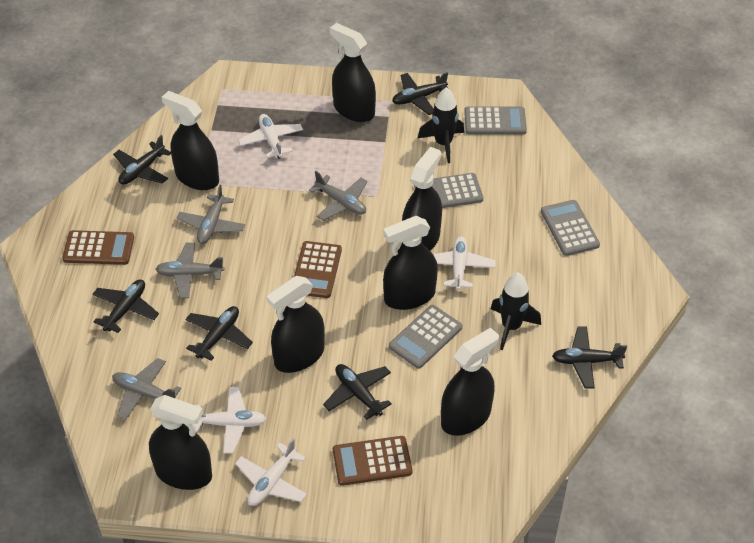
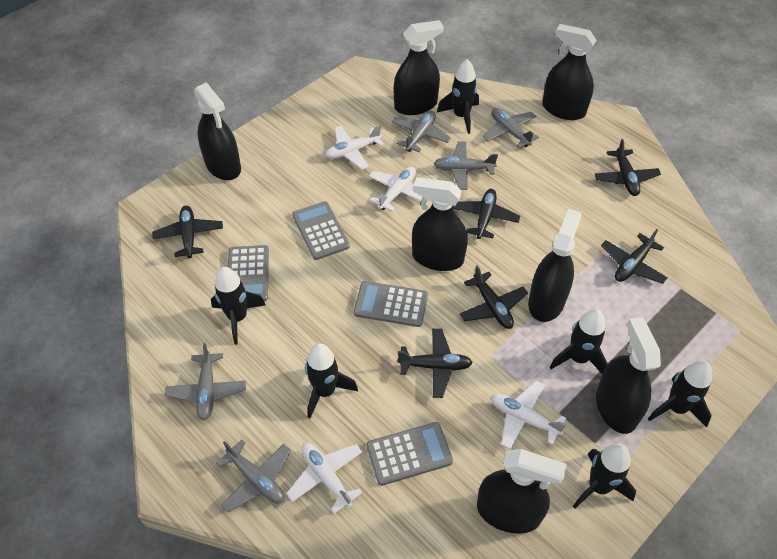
black rocket: 2 -> 6
brown calculator: 3 -> 0
grey plane: 4 -> 5

